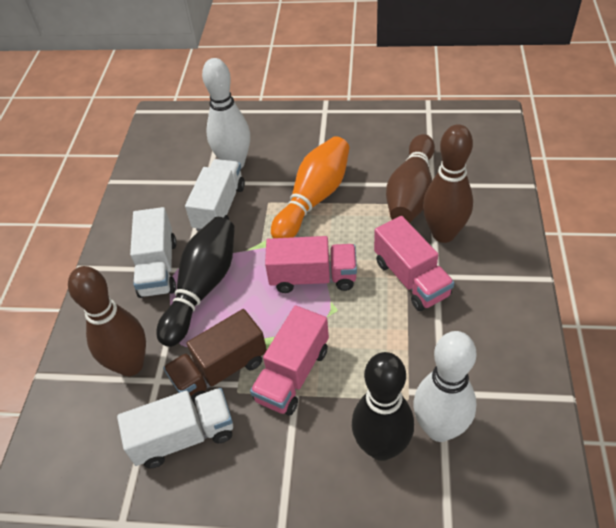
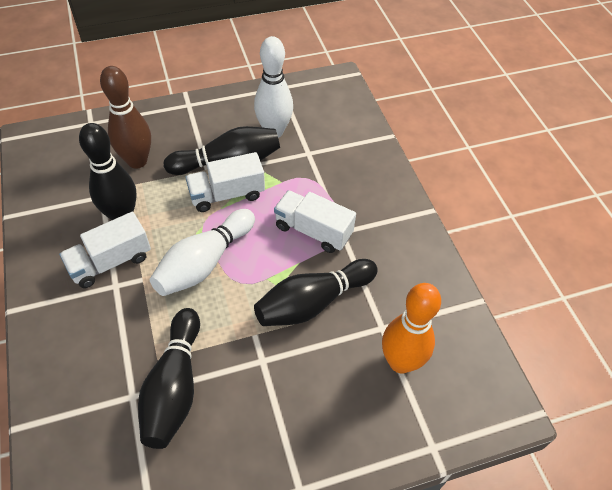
black bowling pin: 2 -> 4
brown bowling pin: 3 -> 1
brown truck: 1 -> 0
pink truck: 3 -> 0

